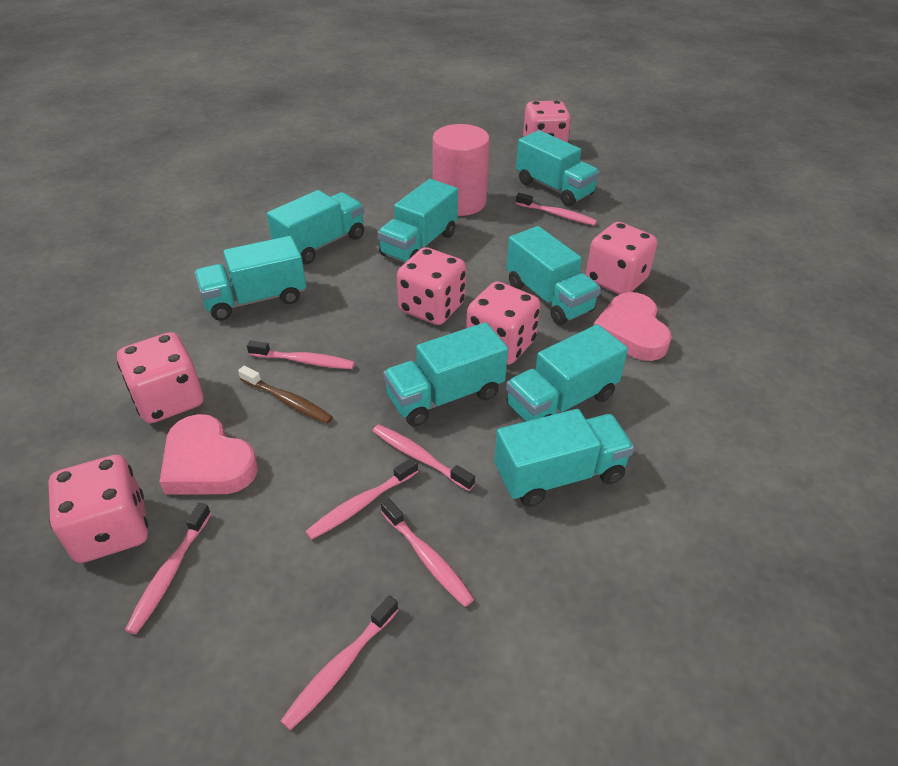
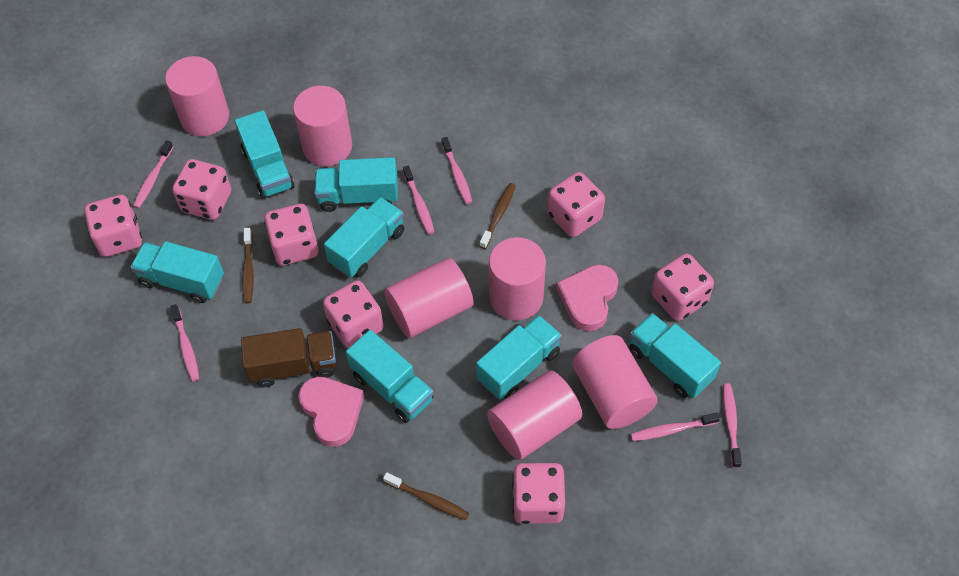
brown toothbrush: 1 -> 3
brown truck: 0 -> 1
pink cylinder: 1 -> 6
pink dice: 6 -> 7
pink toothbrush: 7 -> 6
turquoise truck: 8 -> 7

